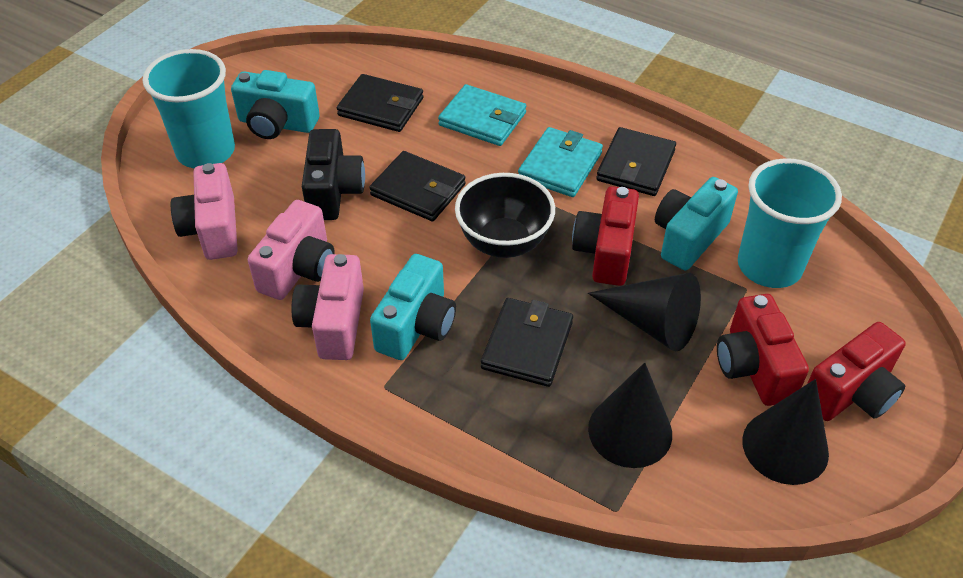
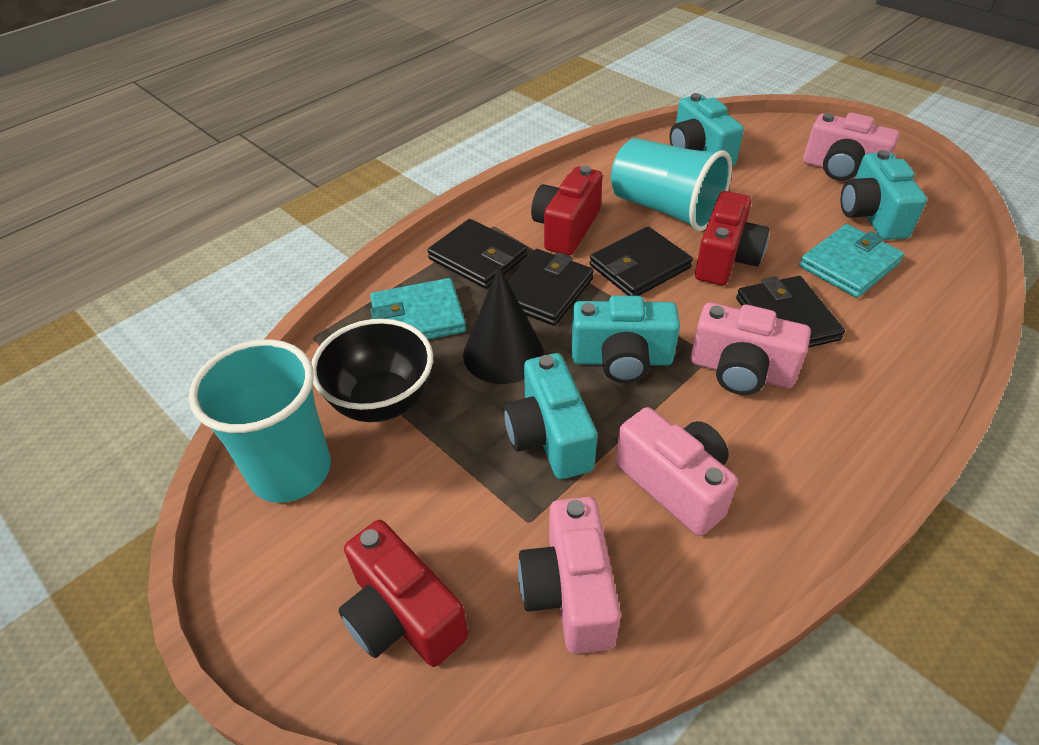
black camera: 1 -> 0
black cone: 3 -> 1
pink camera: 3 -> 4
turquoise camera: 3 -> 4

